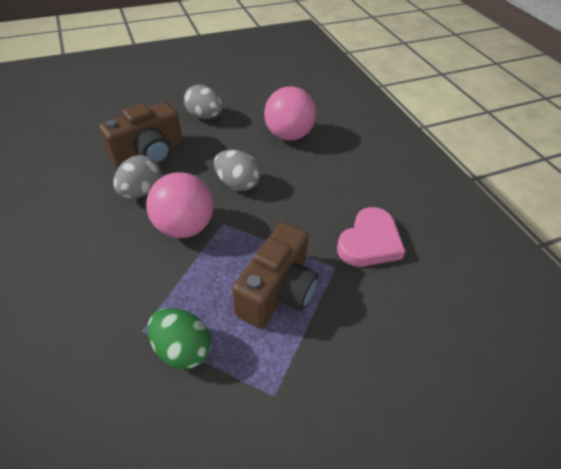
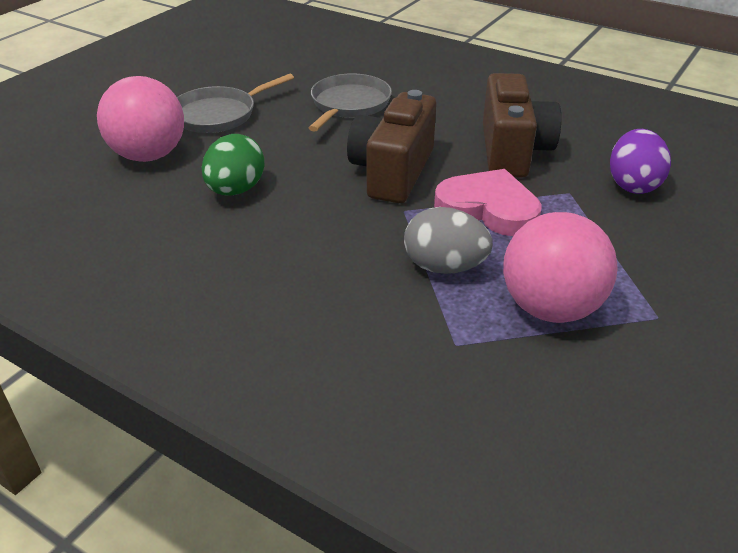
grey egg: 3 -> 1
grey pan: 0 -> 2
purple egg: 0 -> 1

